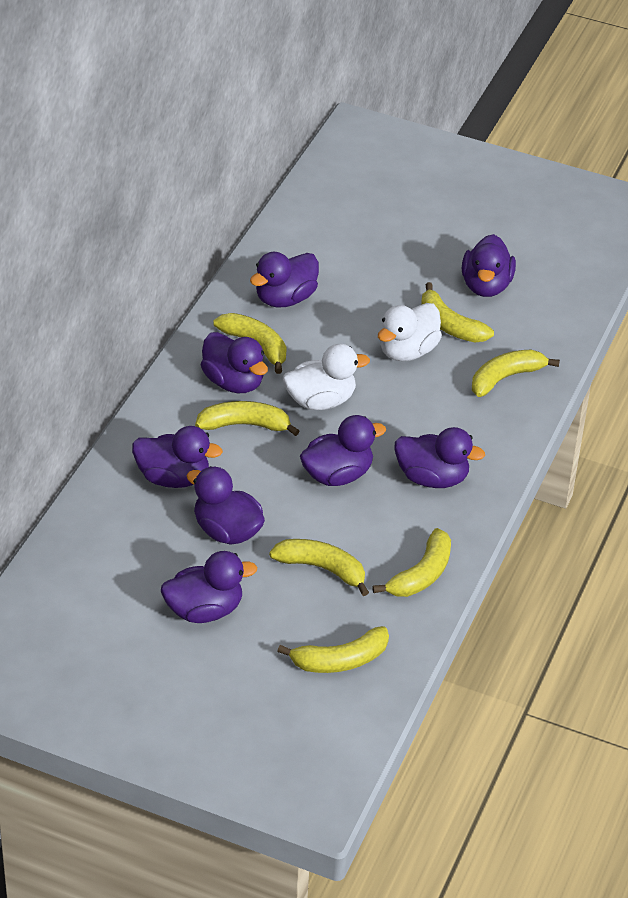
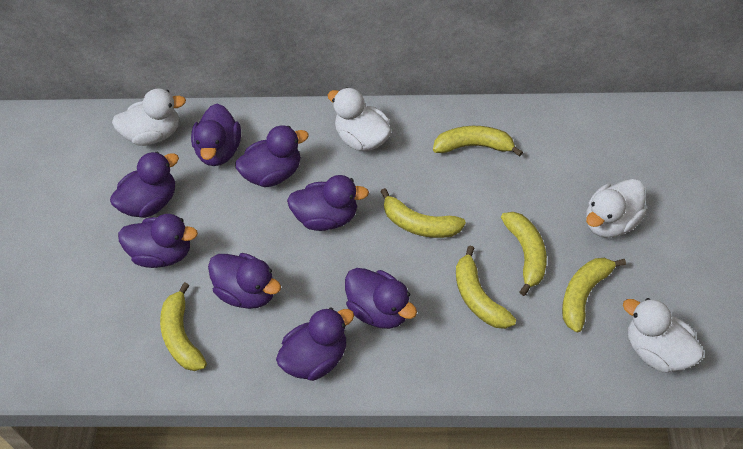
white duck: 2 -> 4
yellow banana: 7 -> 6

